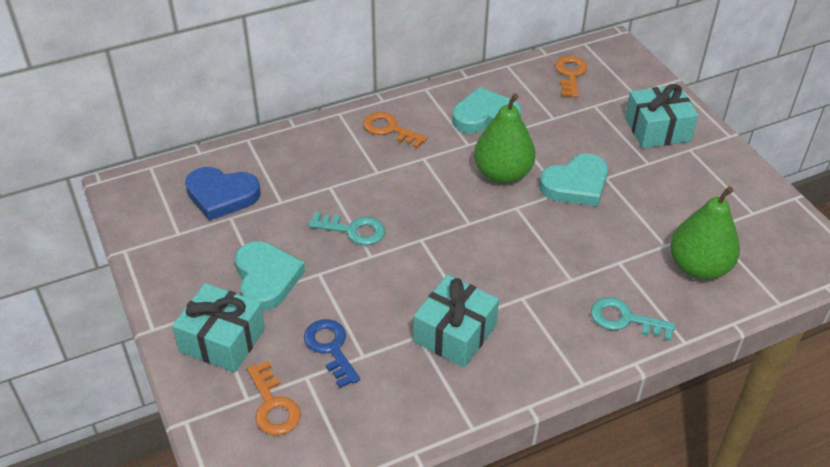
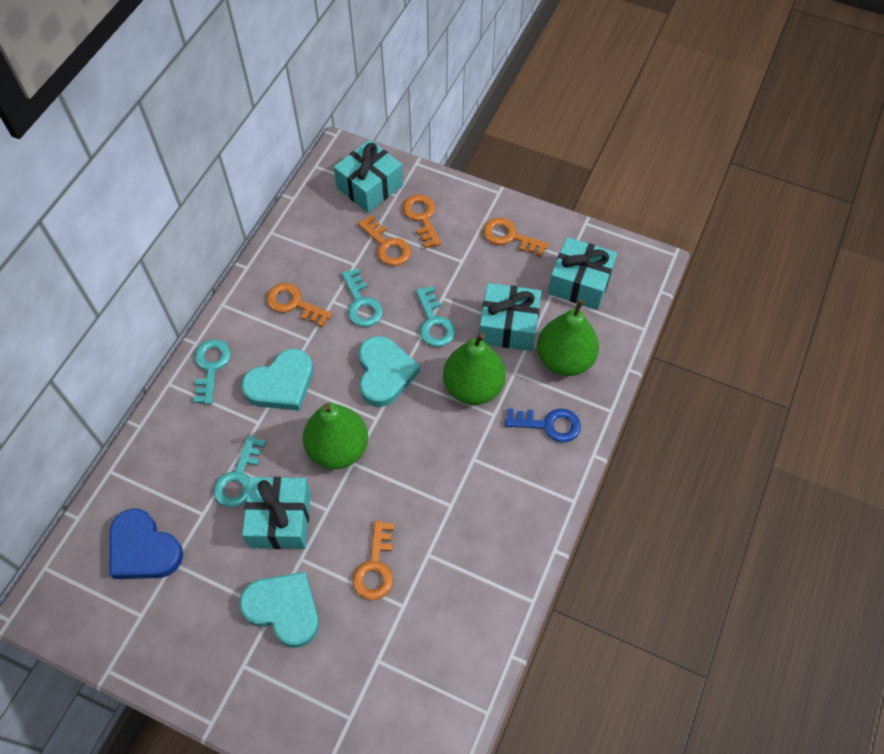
green pear: 2 -> 3
orange key: 3 -> 5
turquoise gift: 3 -> 4
turquoise key: 2 -> 4

